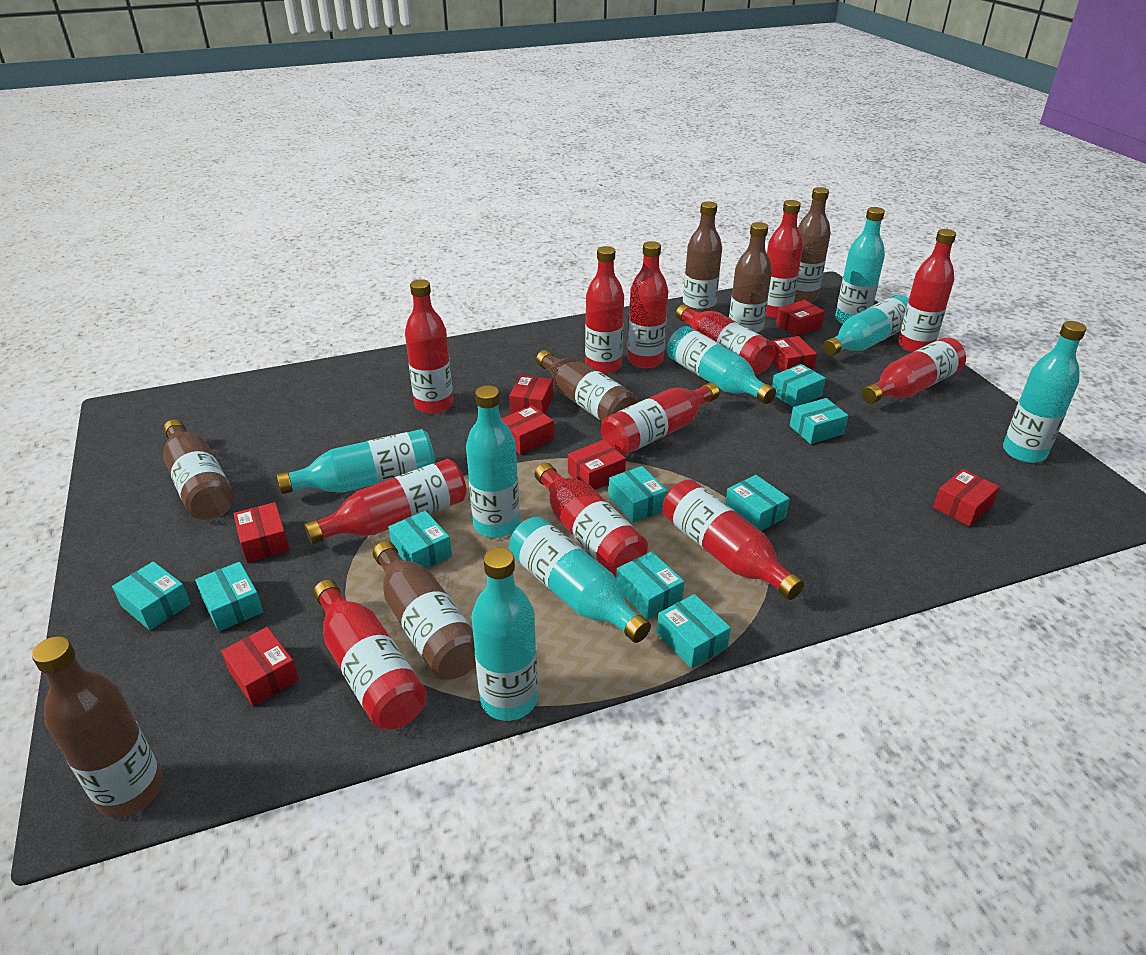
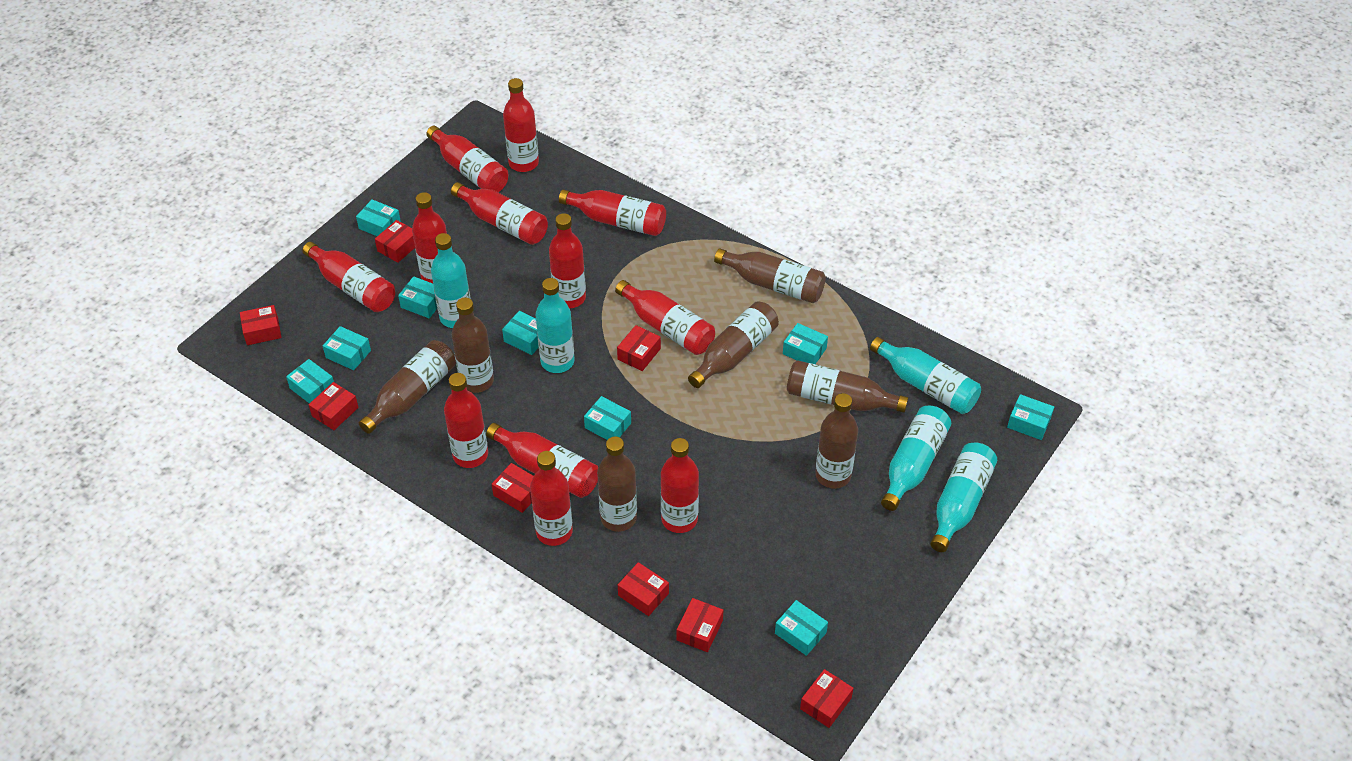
turquoise bottle: 8 -> 5

